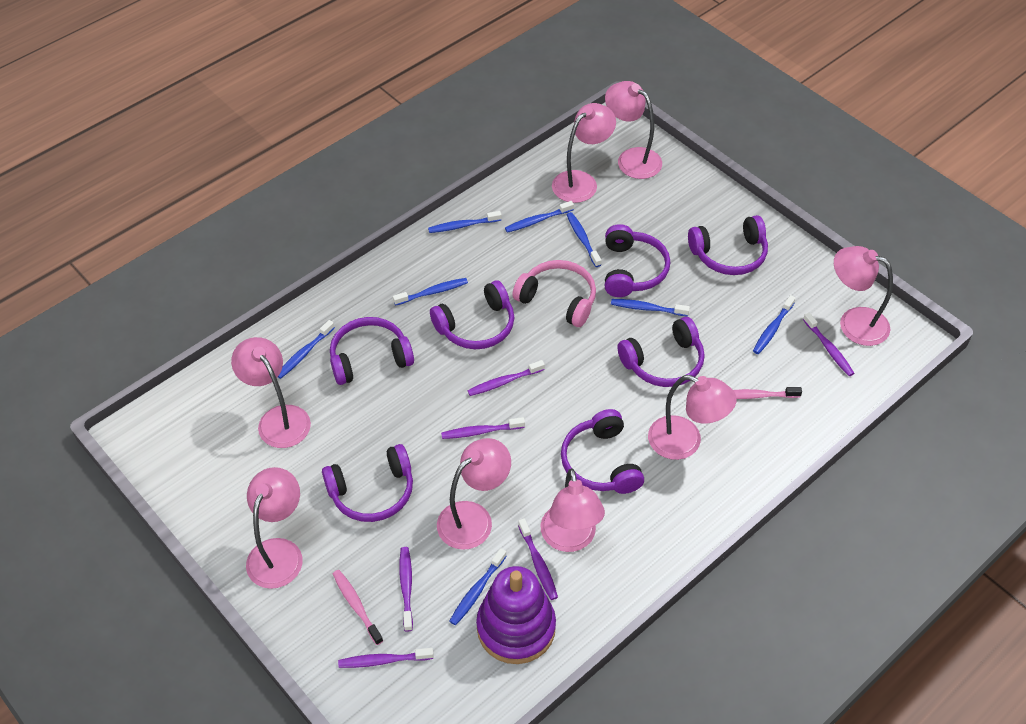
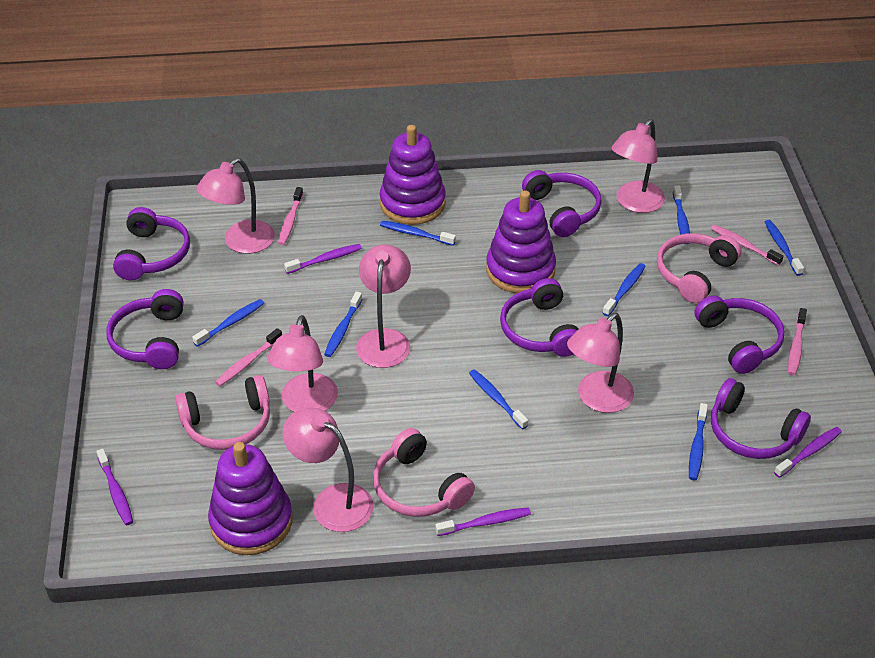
pink headphones: 1 -> 3
pink lamp: 8 -> 6
pink toothbrush: 2 -> 4
purple headphones: 7 -> 6
purple stacking toy: 1 -> 3
purple toothbrush: 6 -> 4

